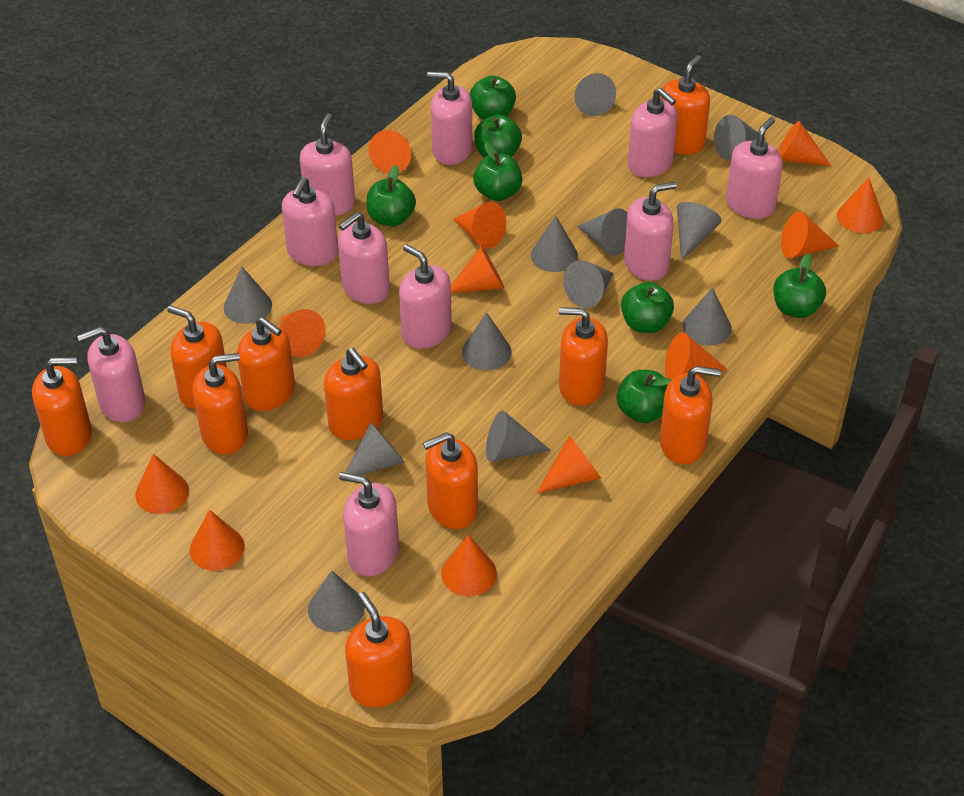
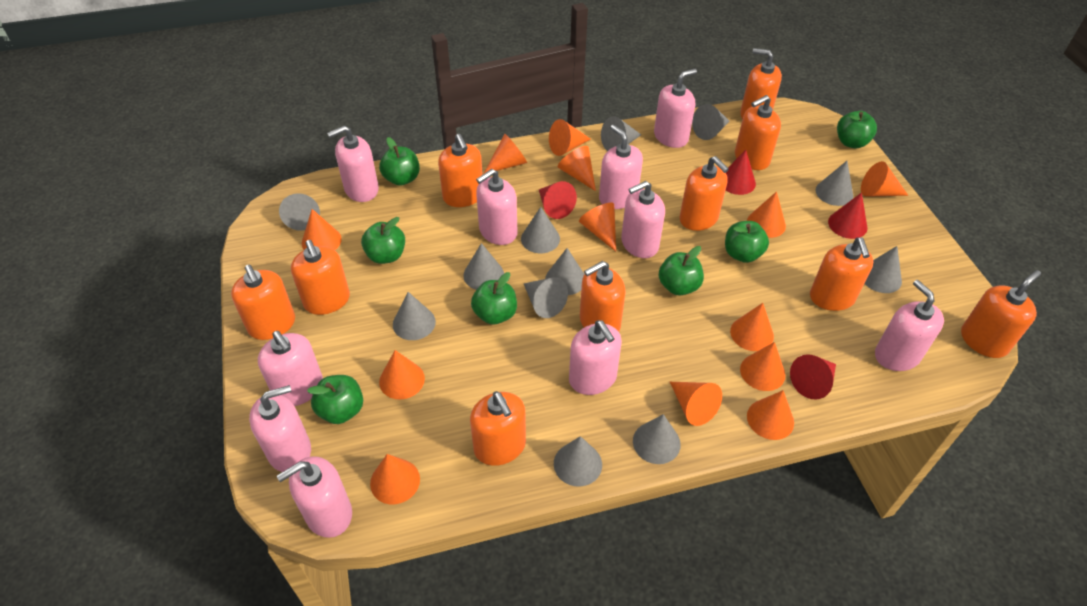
orange cone: 12 -> 13
red cone: 0 -> 4

